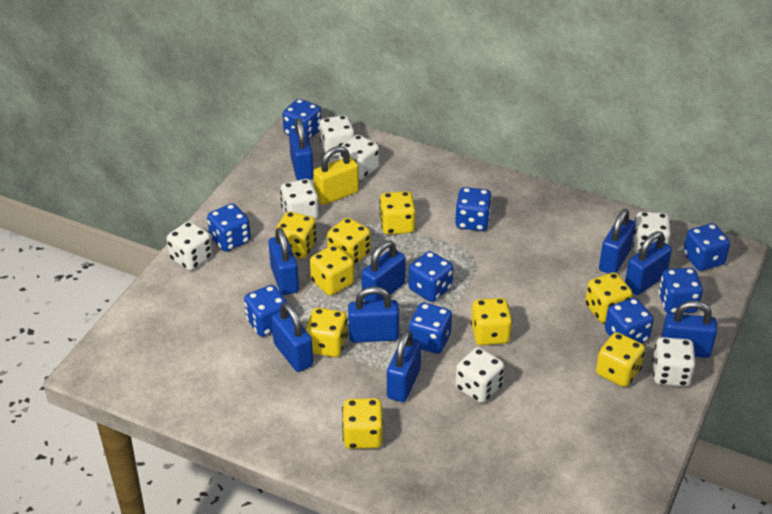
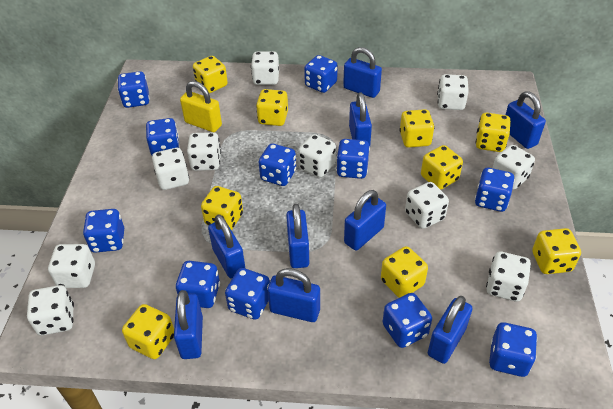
blue dice: 9 -> 11
white dice: 7 -> 10

